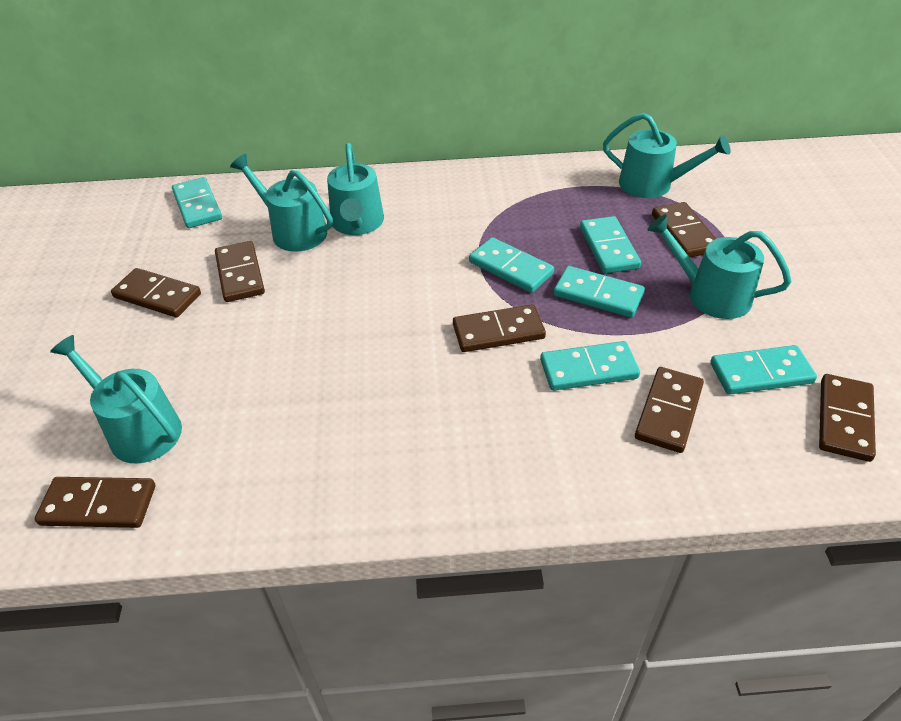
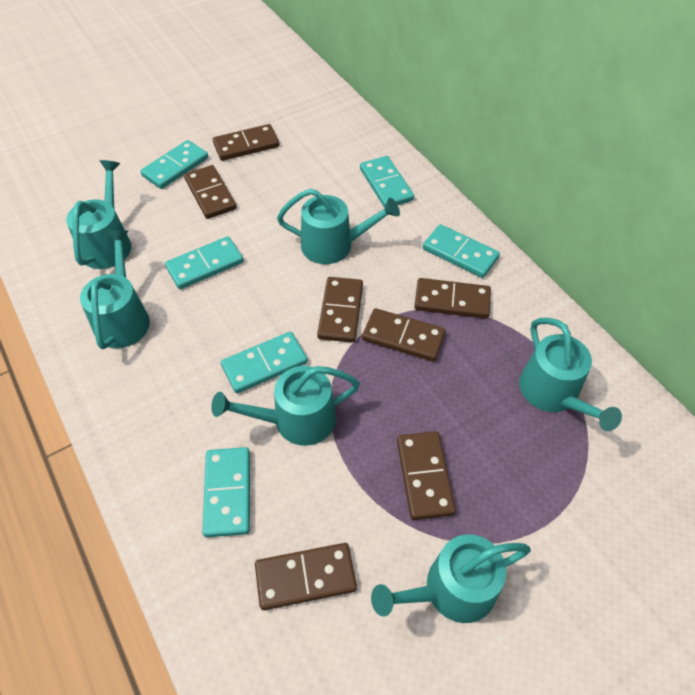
turquoise watering can: 5 -> 6

